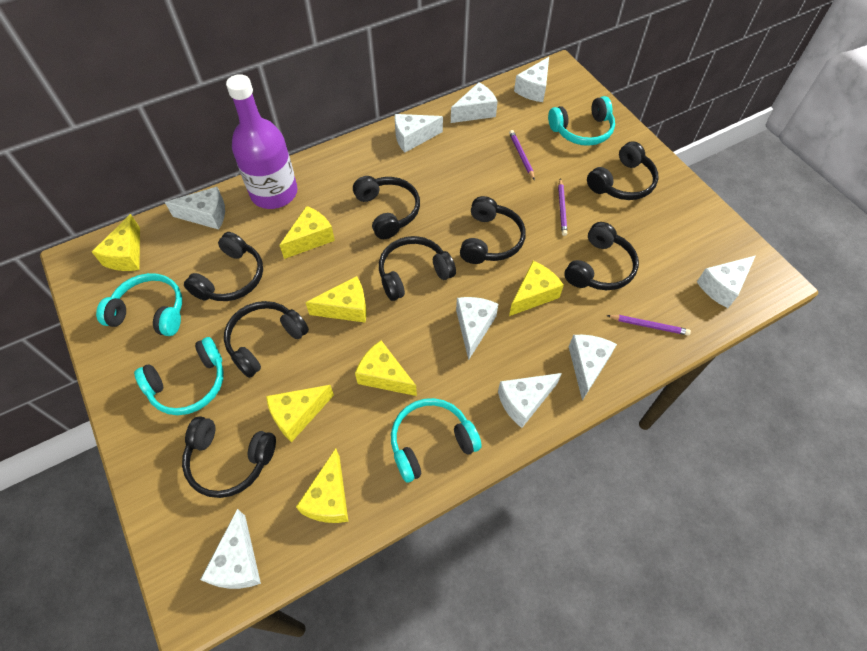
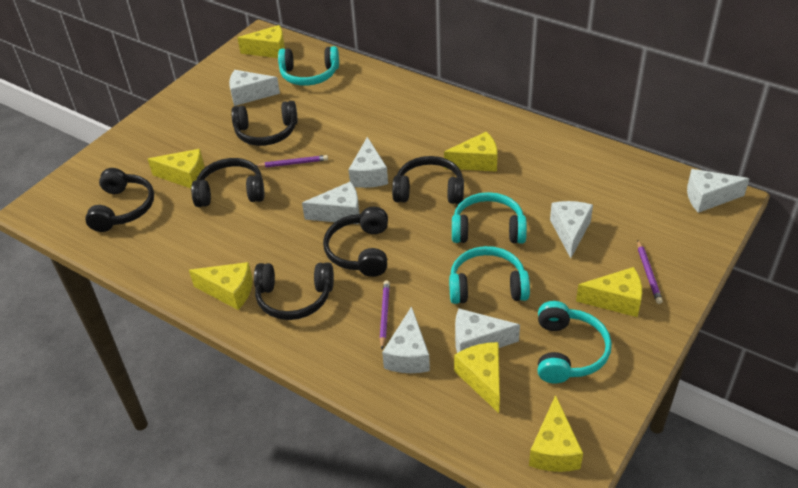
black headphones: 8 -> 6
purple bottle: 1 -> 0
white cheese: 9 -> 7

